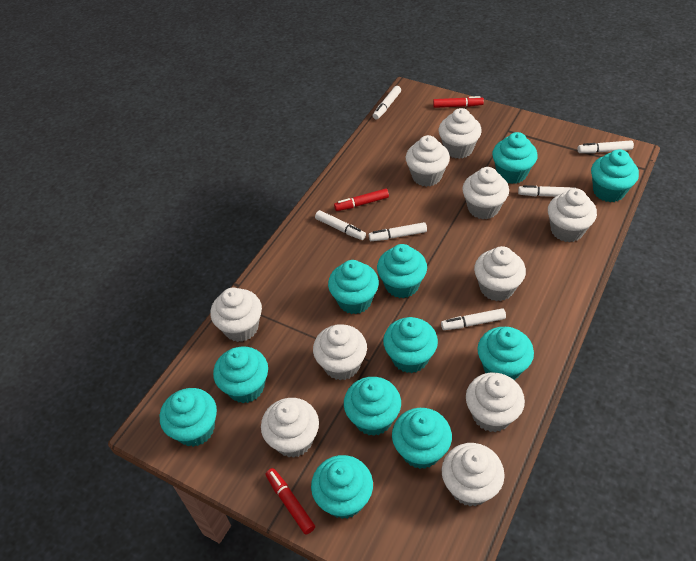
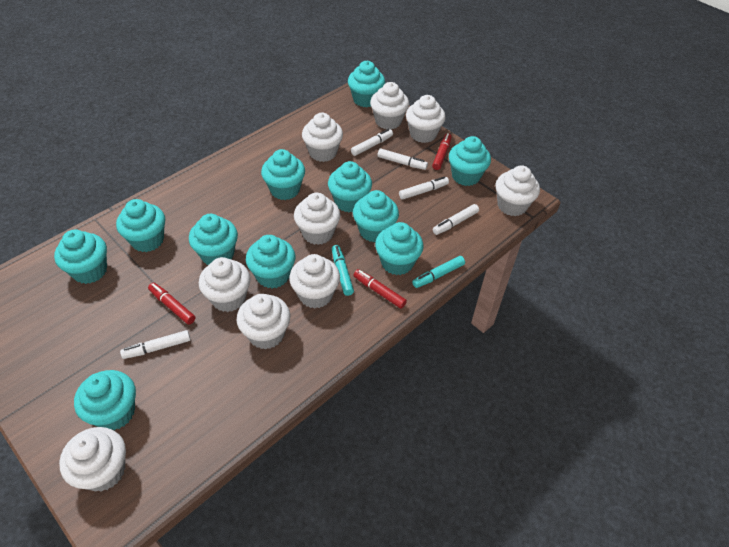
turquoise marker: 0 -> 2
white cupcake: 10 -> 9
white marker: 6 -> 5

